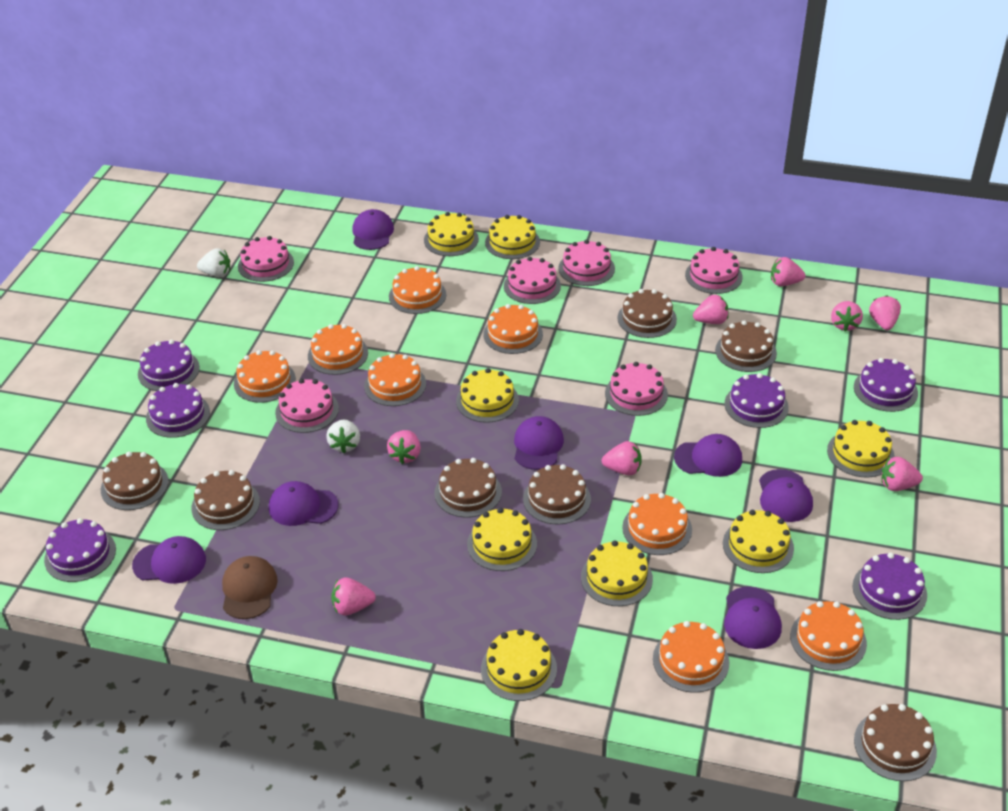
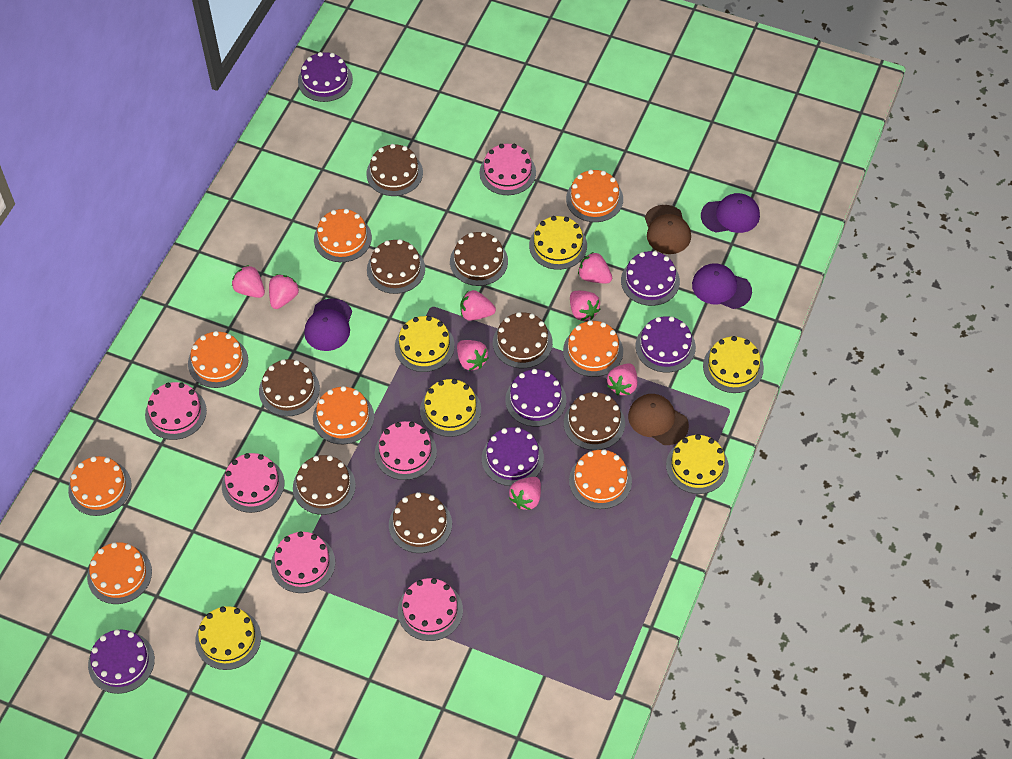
brown cake: 7 -> 8
brown cap: 1 -> 2
purple cap: 7 -> 3
white strawberry: 2 -> 0
yellow cake: 8 -> 6

